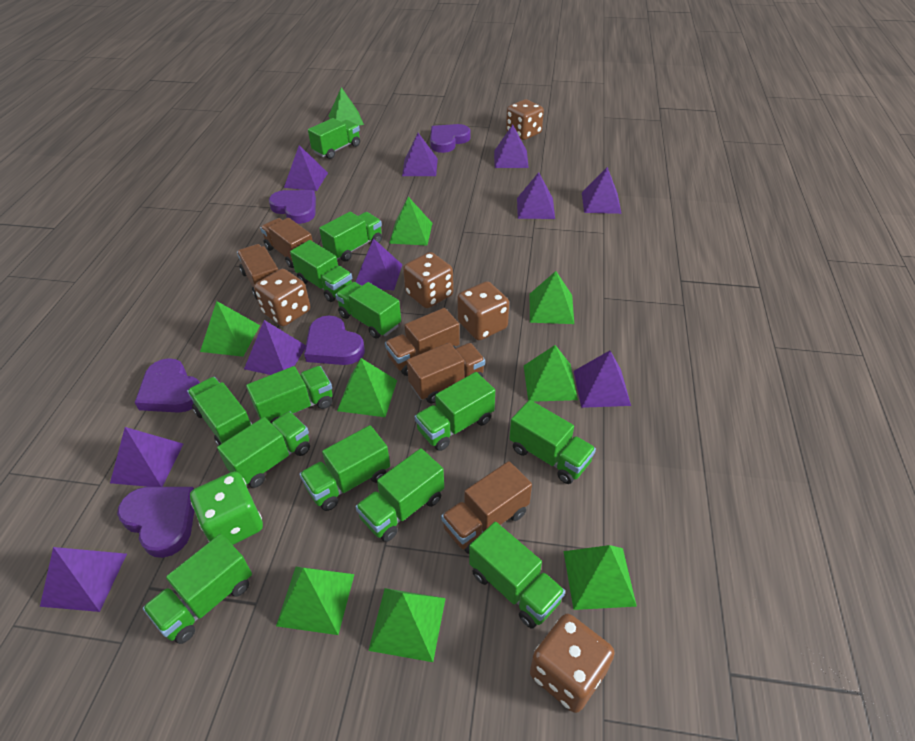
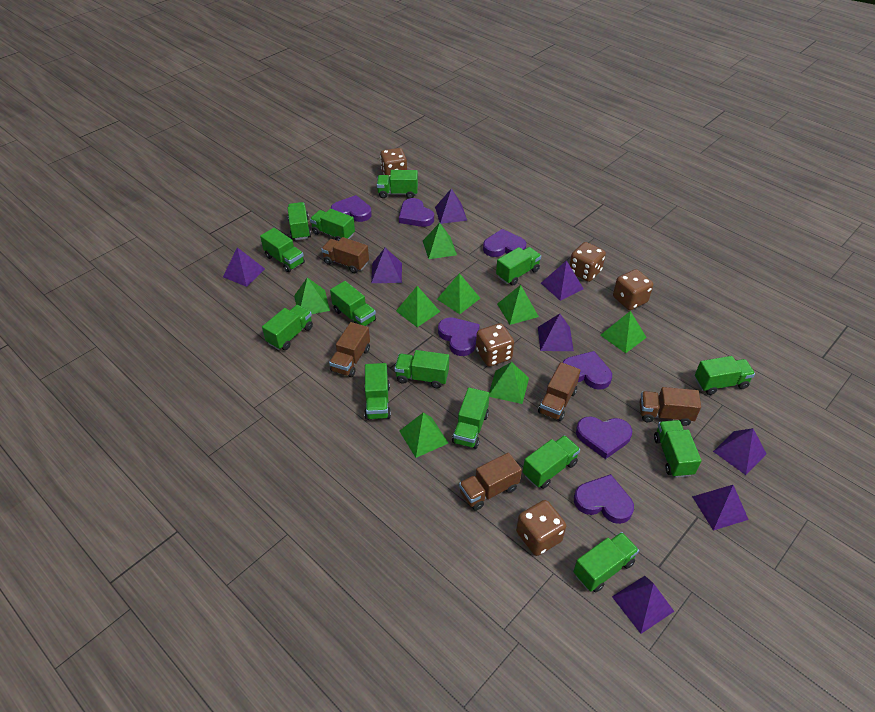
green dice: 1 -> 0
green pyramid: 9 -> 8
green truck: 13 -> 14
purple heart: 5 -> 7
purple pyramid: 10 -> 8

